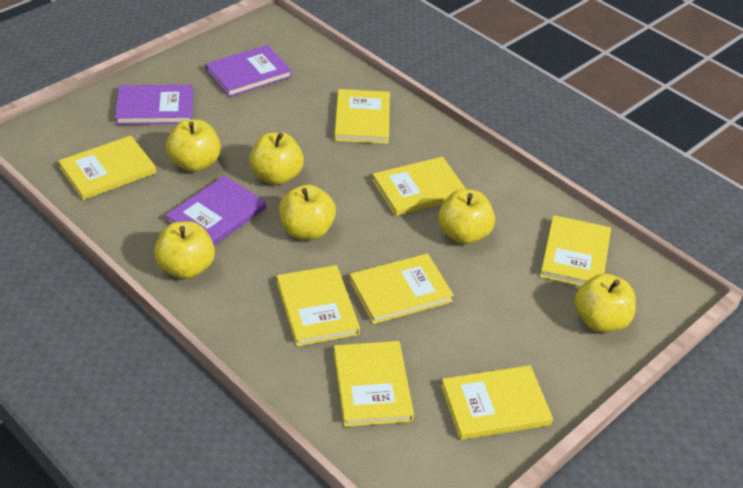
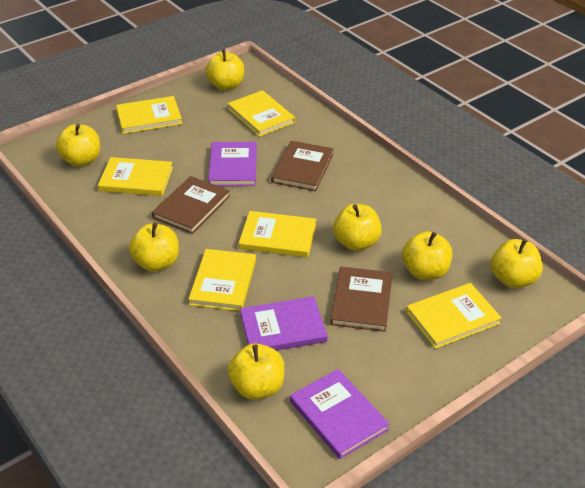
brown book: 0 -> 3
yellow apple: 6 -> 7
yellow book: 8 -> 6

